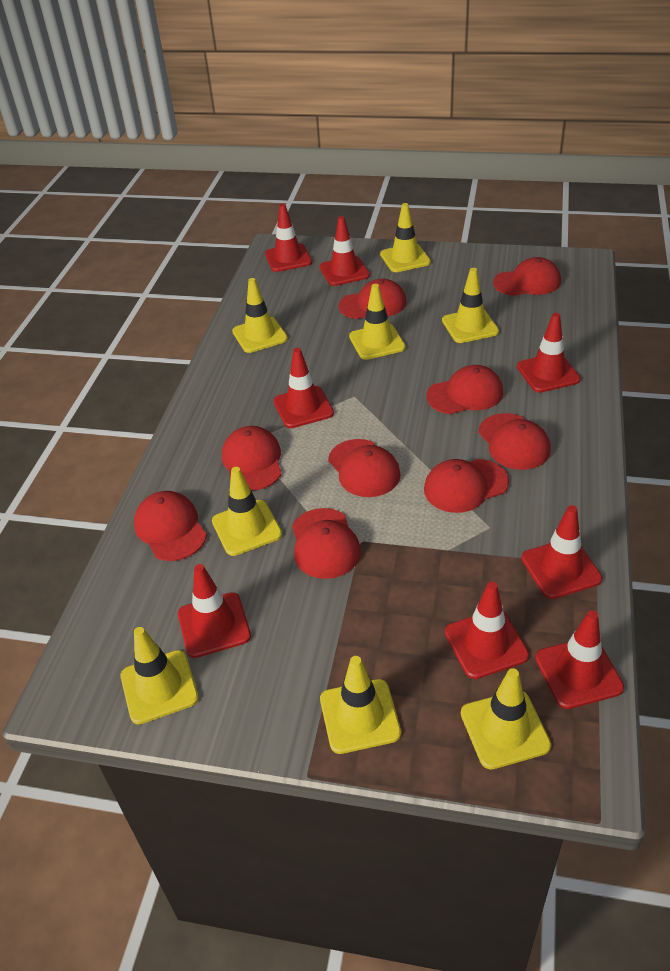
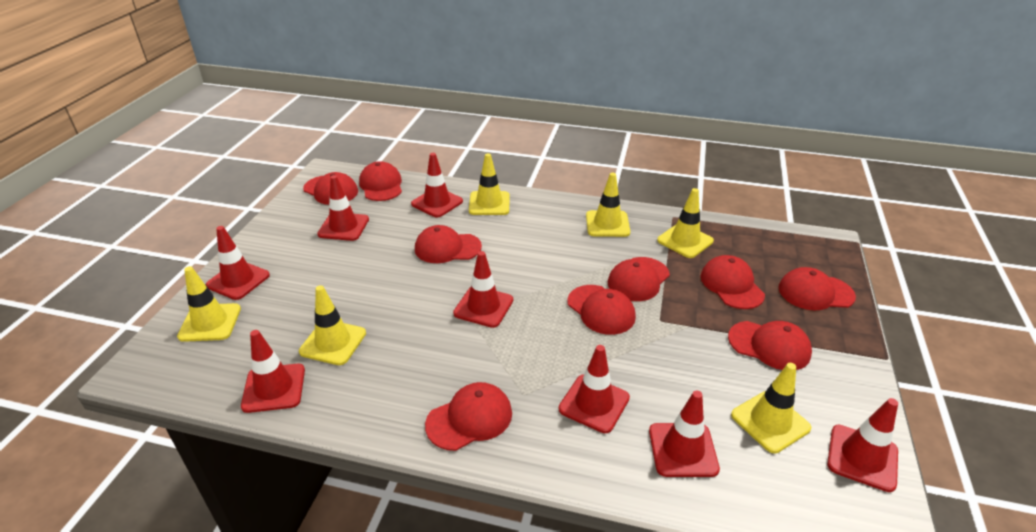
yellow traffic cone: 8 -> 6

